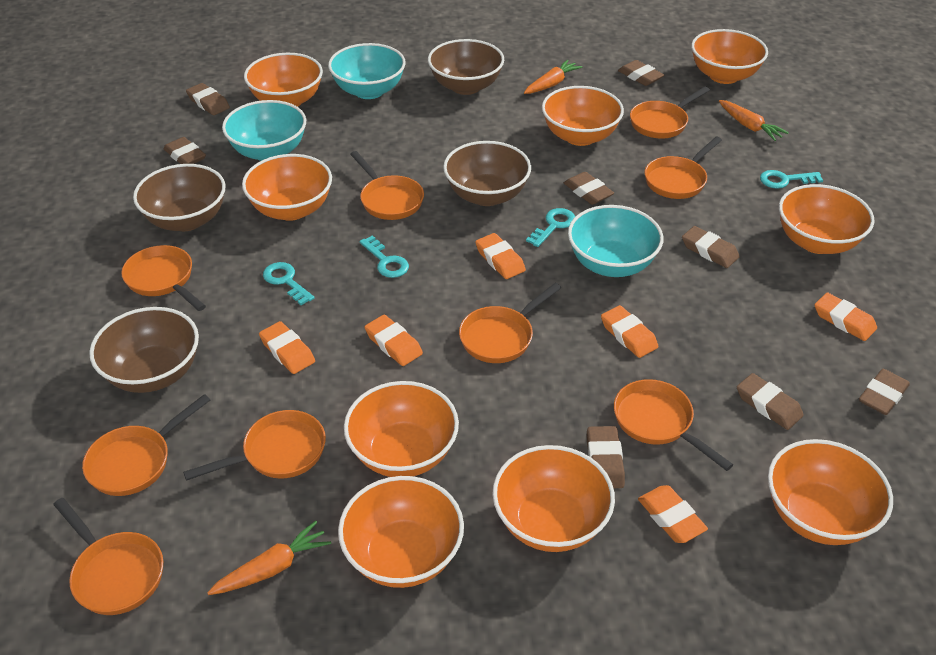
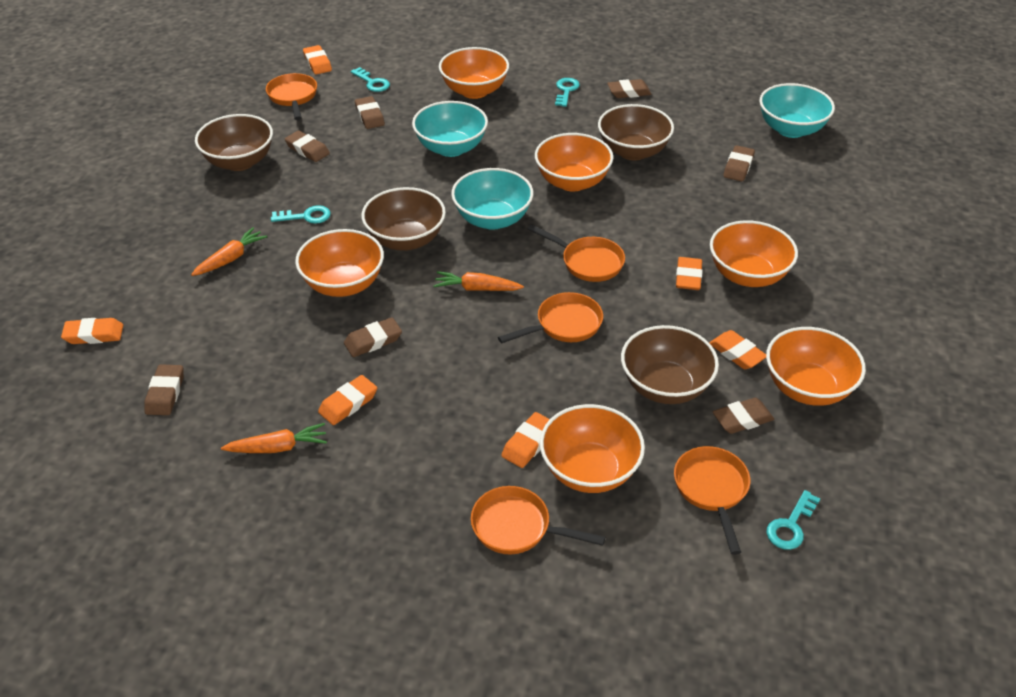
brown eraser: 8 -> 7
orange bowl: 9 -> 6
orange pan: 9 -> 5

